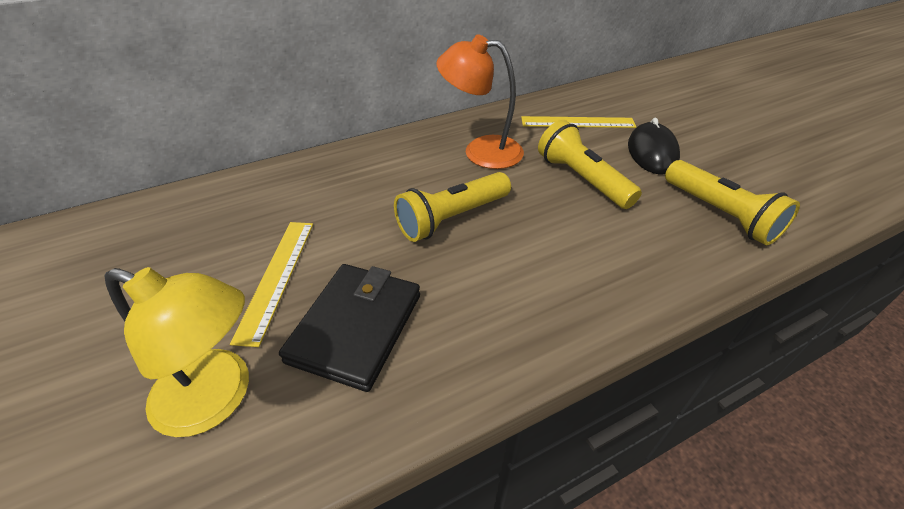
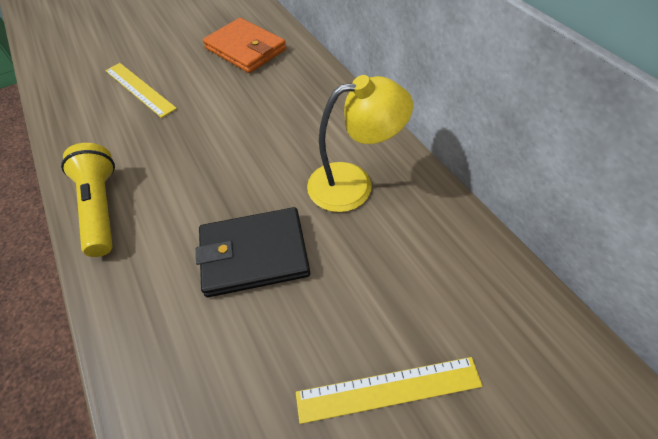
black mouse: 1 -> 0
orange lamp: 1 -> 0
orange wallet: 0 -> 1
yellow flashlight: 3 -> 1

